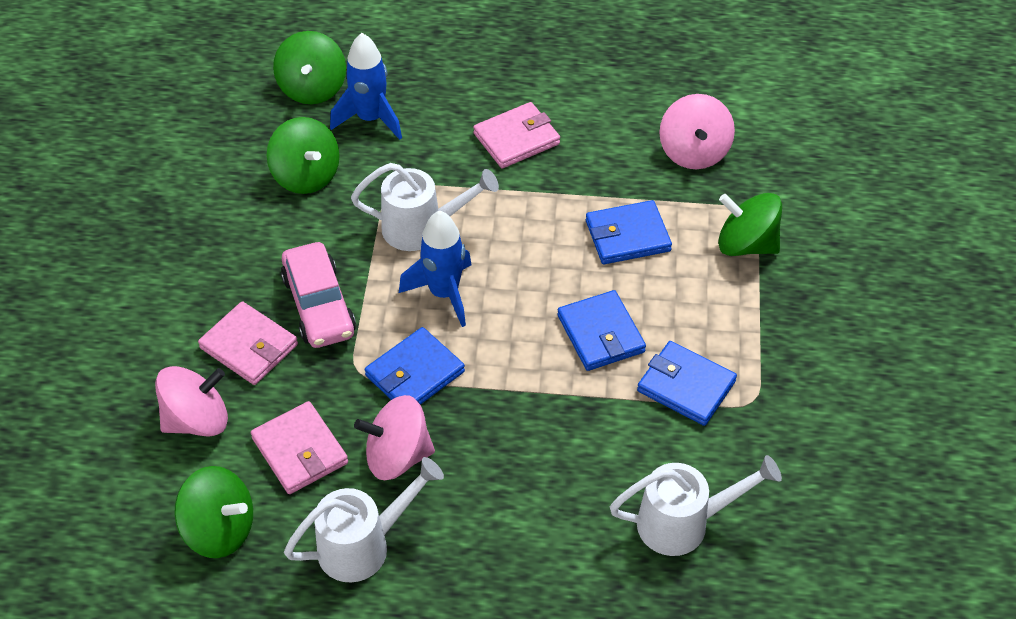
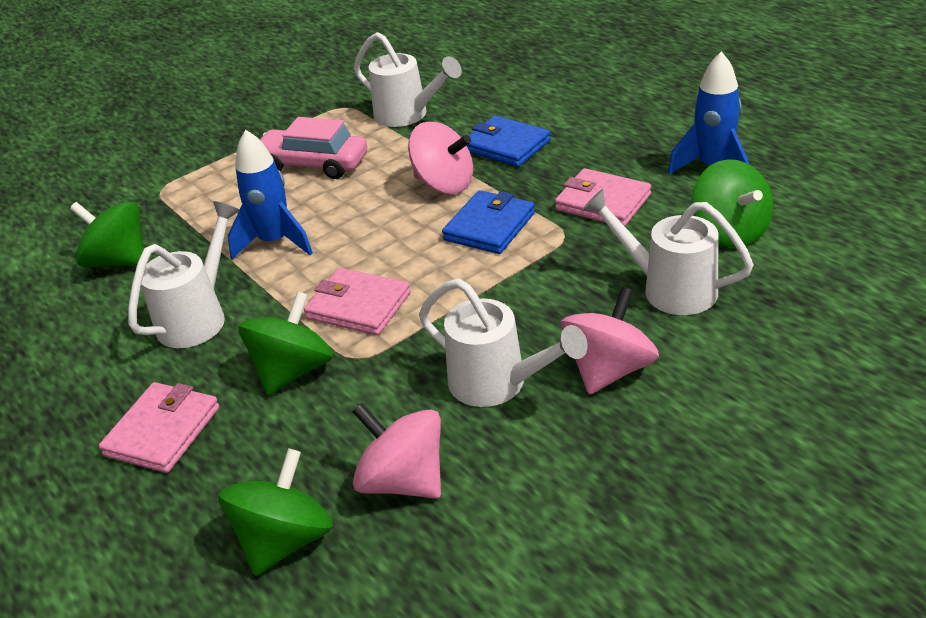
blue wallet: 4 -> 2
white watering can: 3 -> 4

